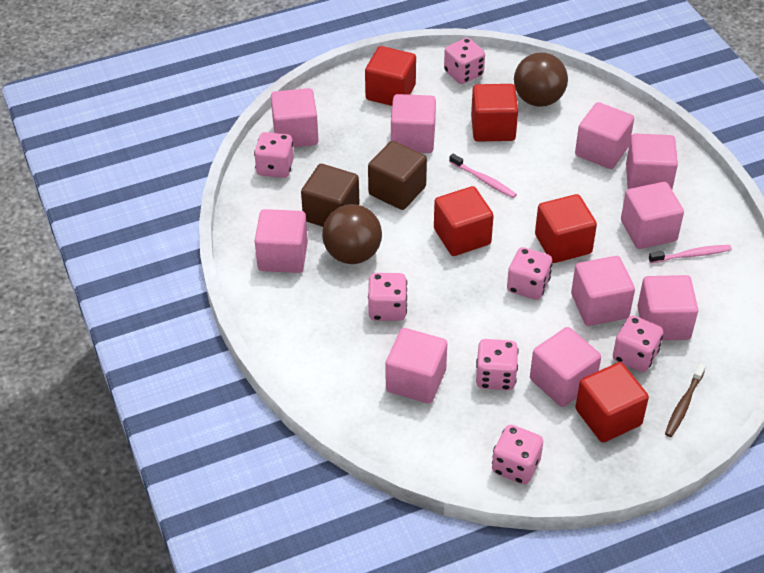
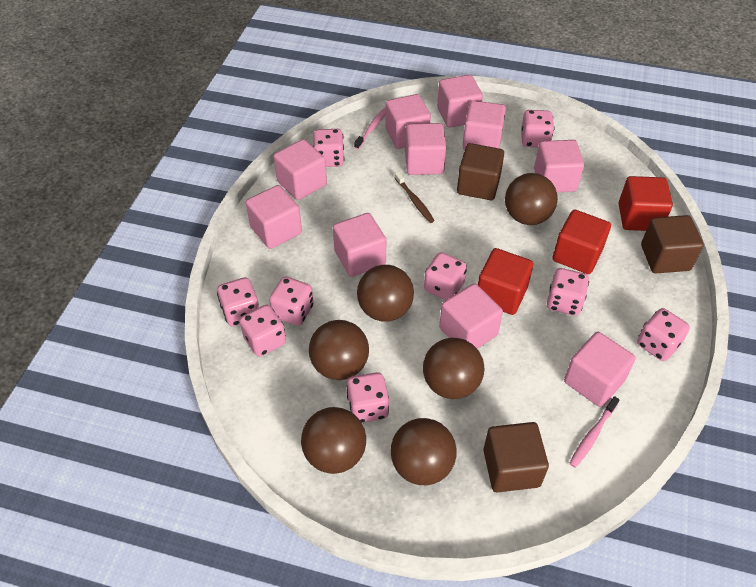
brown ball: 2 -> 6
brown cube: 2 -> 3
pink dice: 7 -> 9
red cube: 5 -> 3

